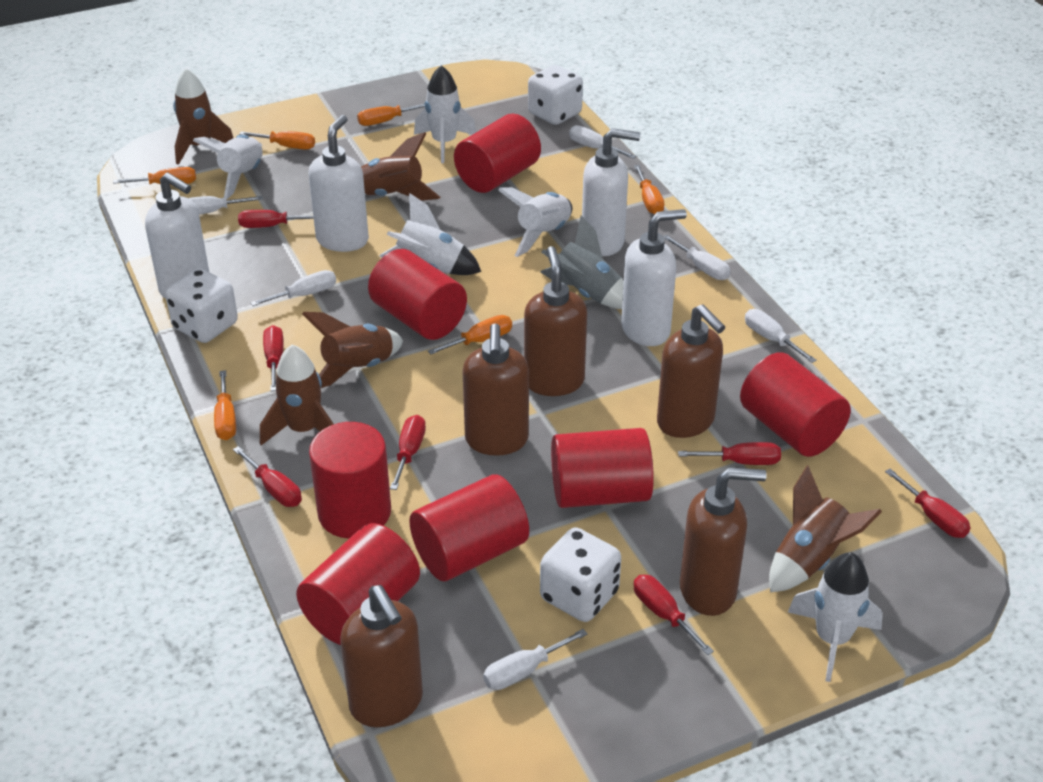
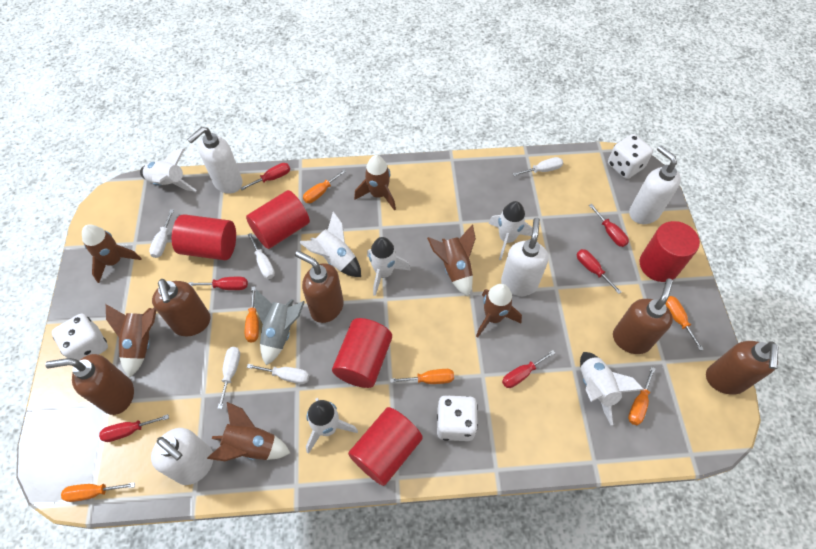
brown rocket: 5 -> 6
red cylinder: 7 -> 5
red screwdriver: 7 -> 6
white rocket: 5 -> 6
white screwdriver: 6 -> 5

